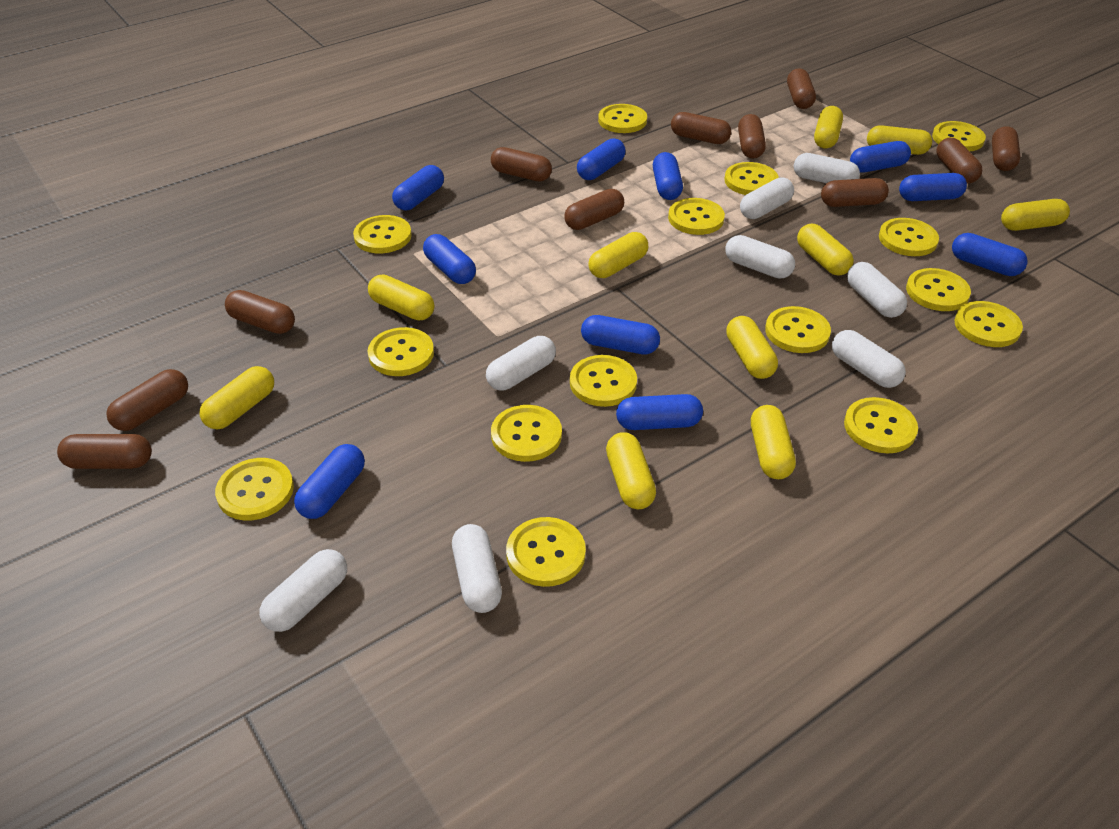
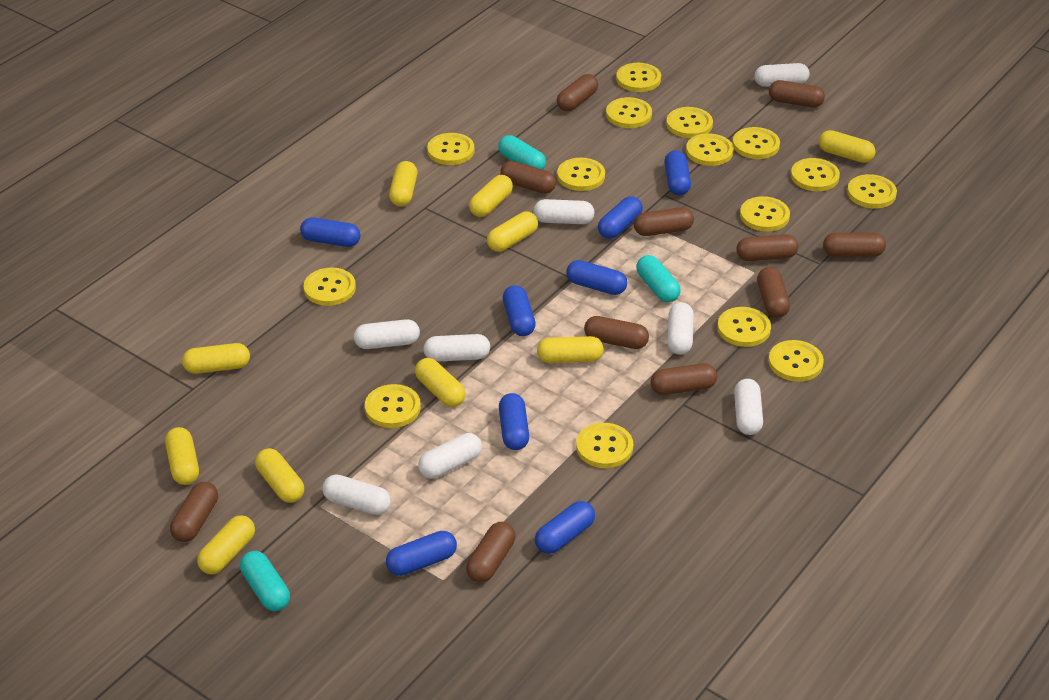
blue capsule: 10 -> 8
turquoise capsule: 0 -> 3

